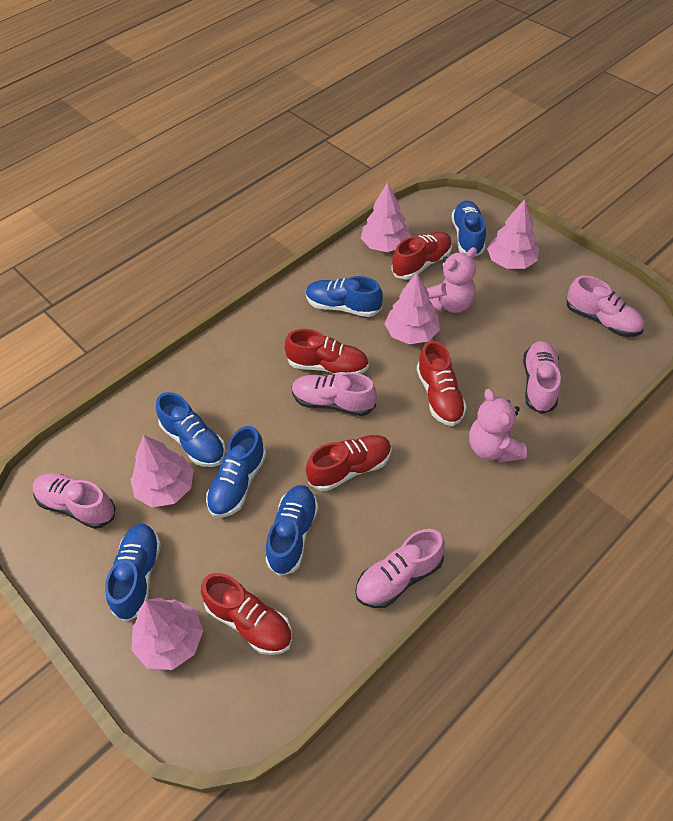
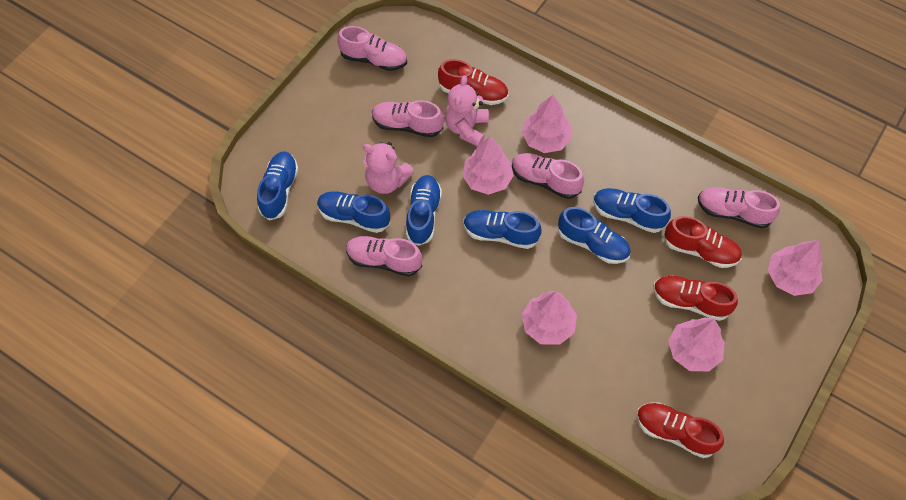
red shoe: 5 -> 4

